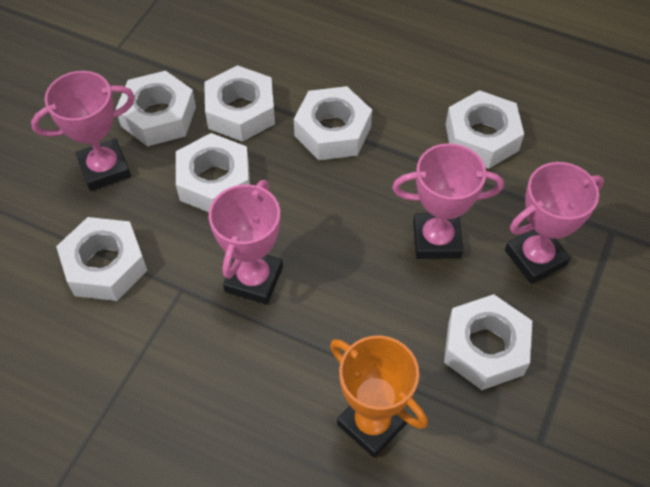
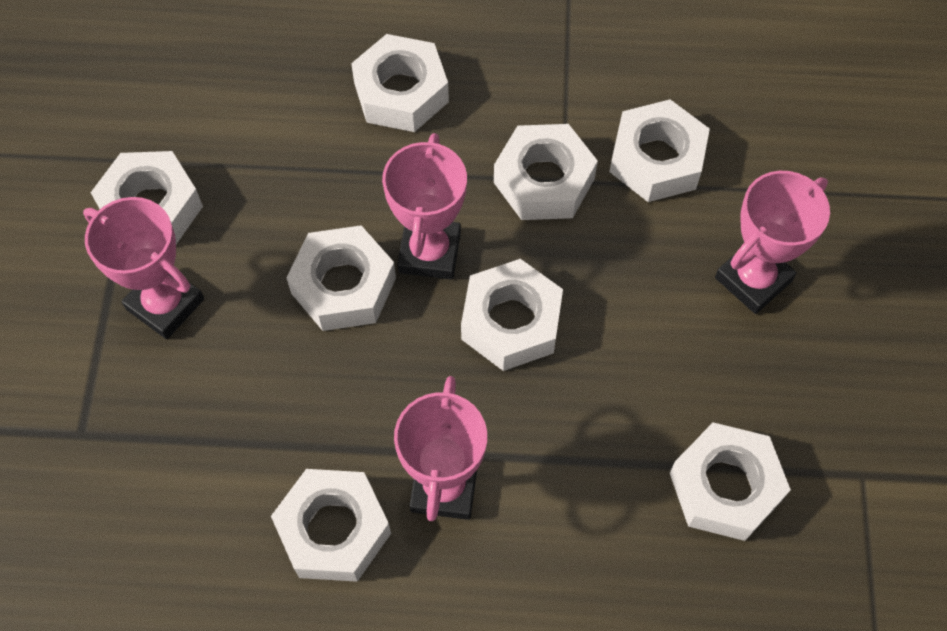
orange trophy: 1 -> 0
white nut: 7 -> 8

